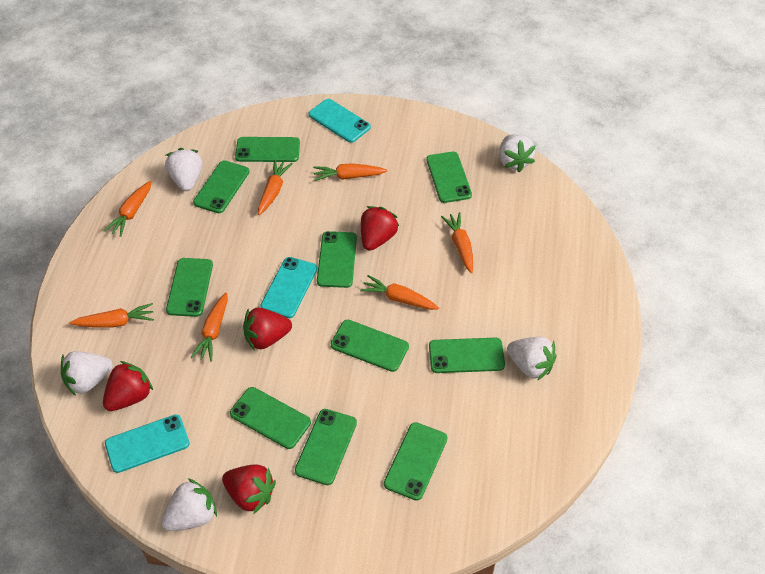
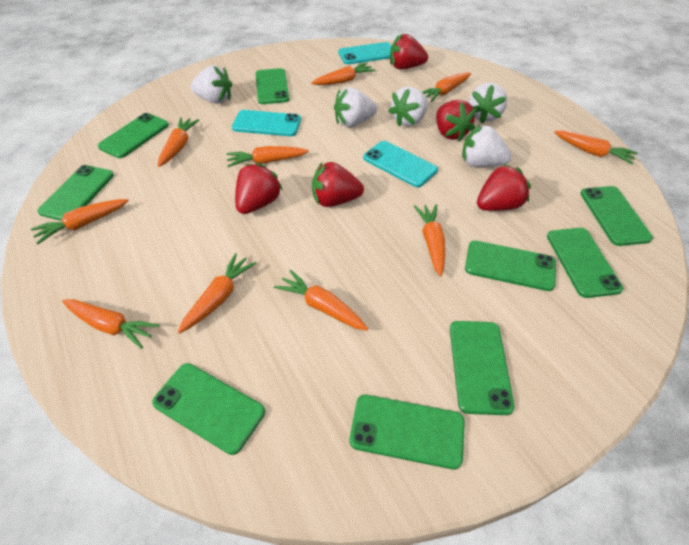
green phone: 10 -> 9
orange carrot: 7 -> 10
red strawberry: 4 -> 5

